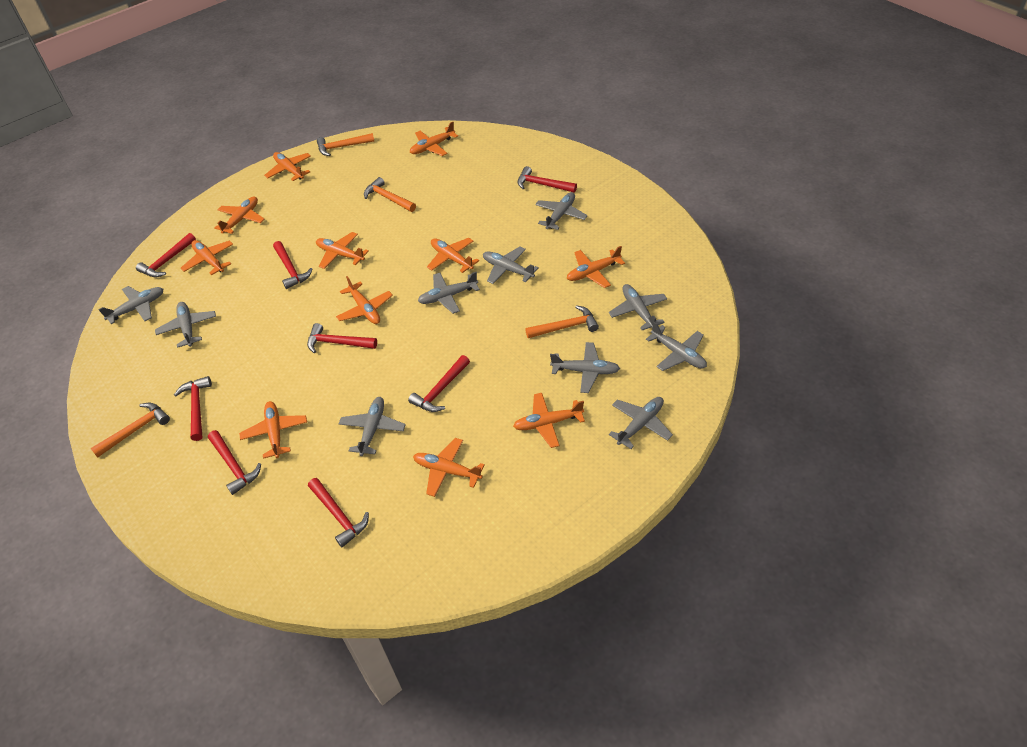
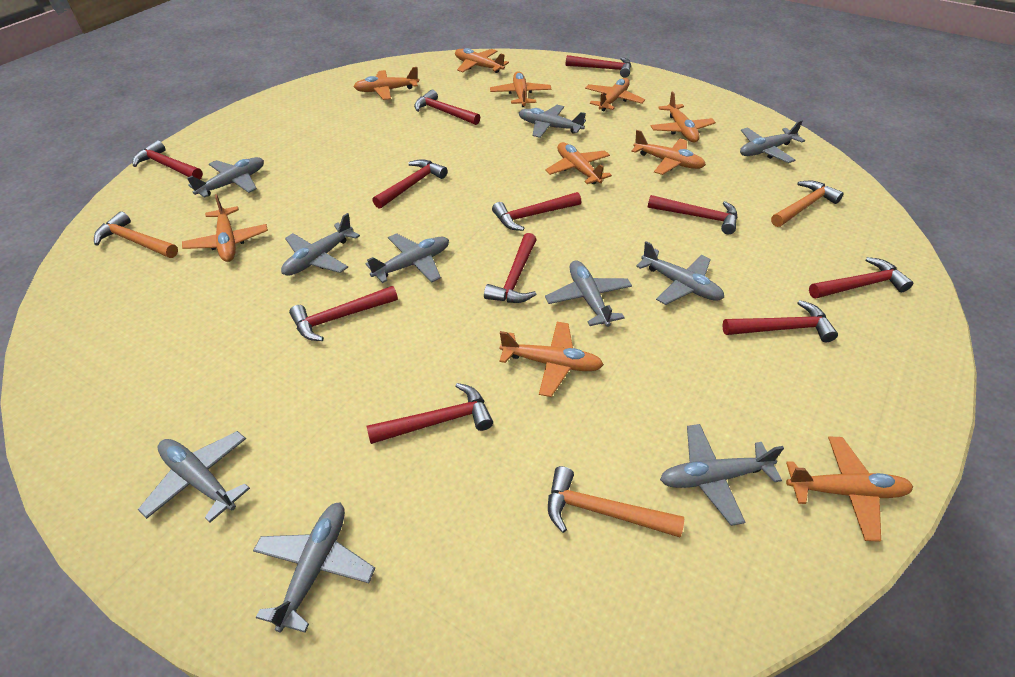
orange hammer: 4 -> 3
orange plane: 11 -> 10
red hammer: 8 -> 11

